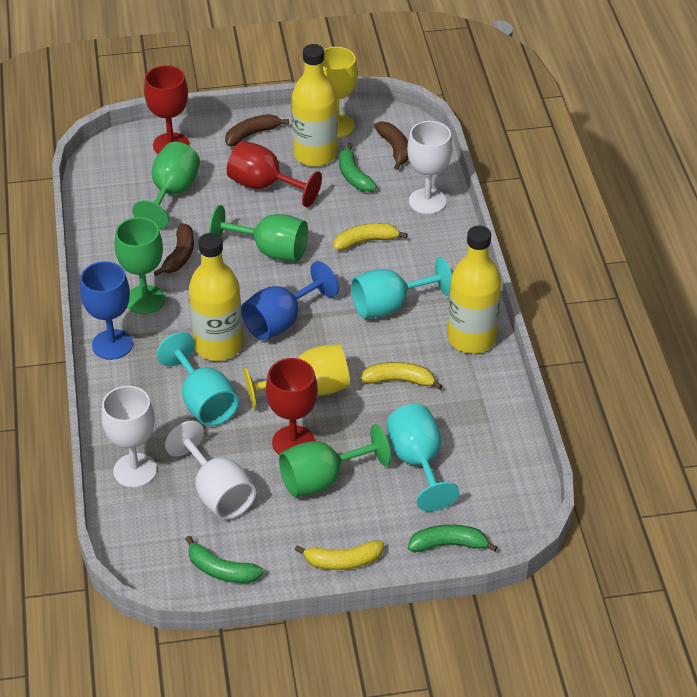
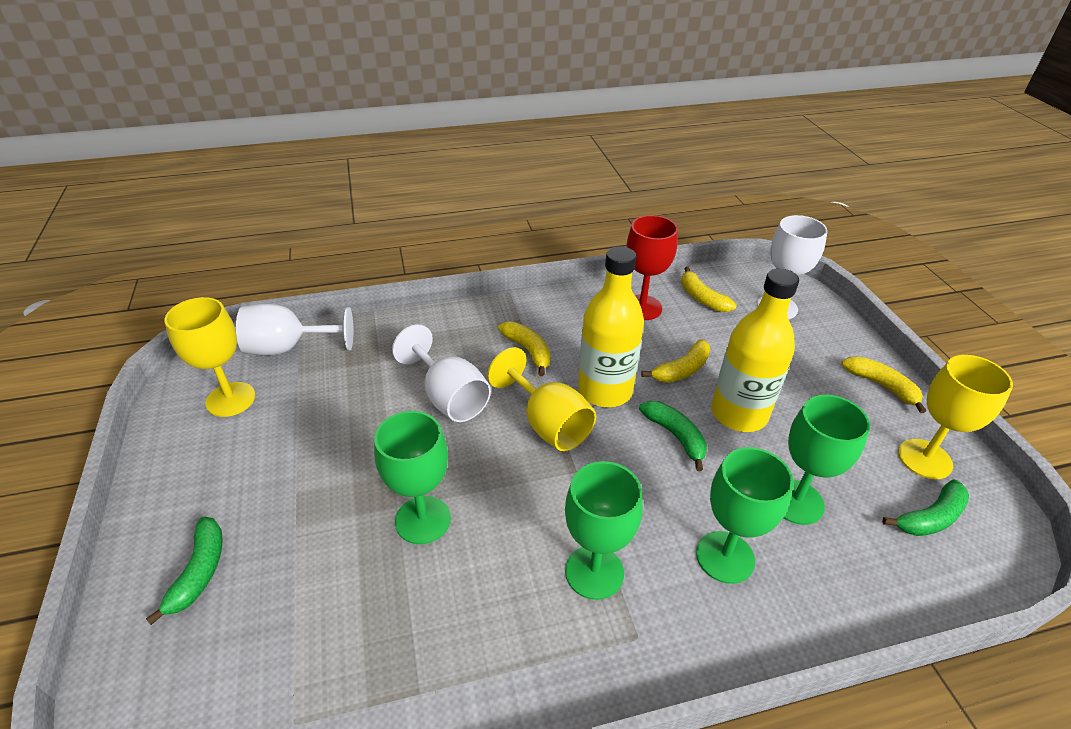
blue goblet: 2 -> 0
brown banana: 3 -> 0
red goblet: 3 -> 1
turquoise goblet: 3 -> 0
yellow banana: 3 -> 4
yellow bottle: 3 -> 2
yellow goblet: 2 -> 3

